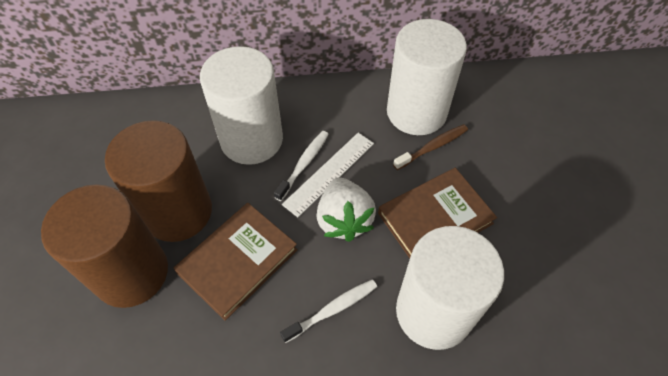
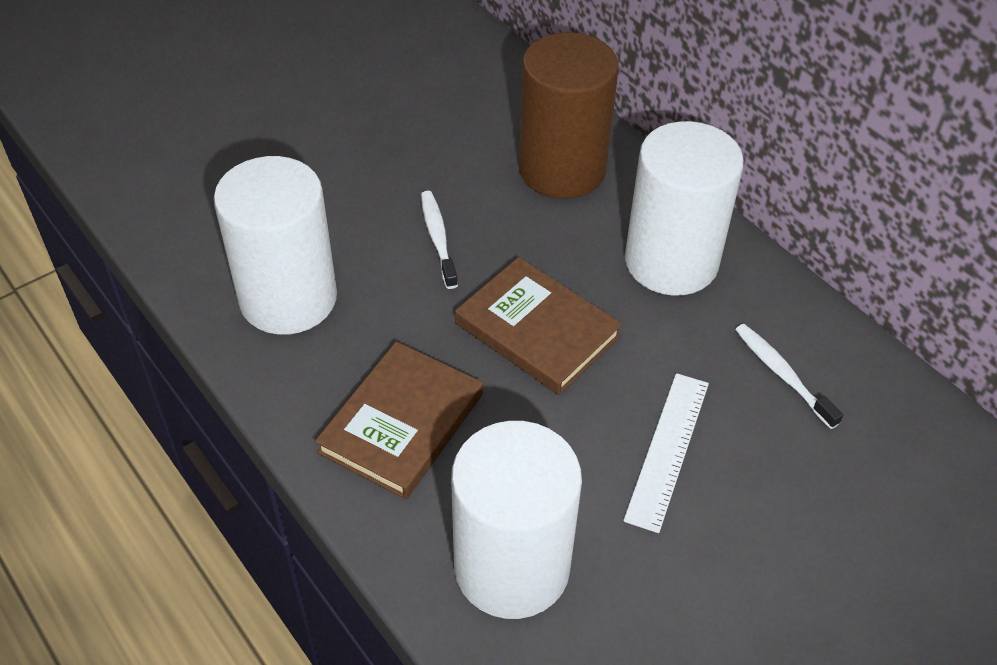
brown cylinder: 2 -> 1
brown toothbrush: 1 -> 0
white strawberry: 1 -> 0

